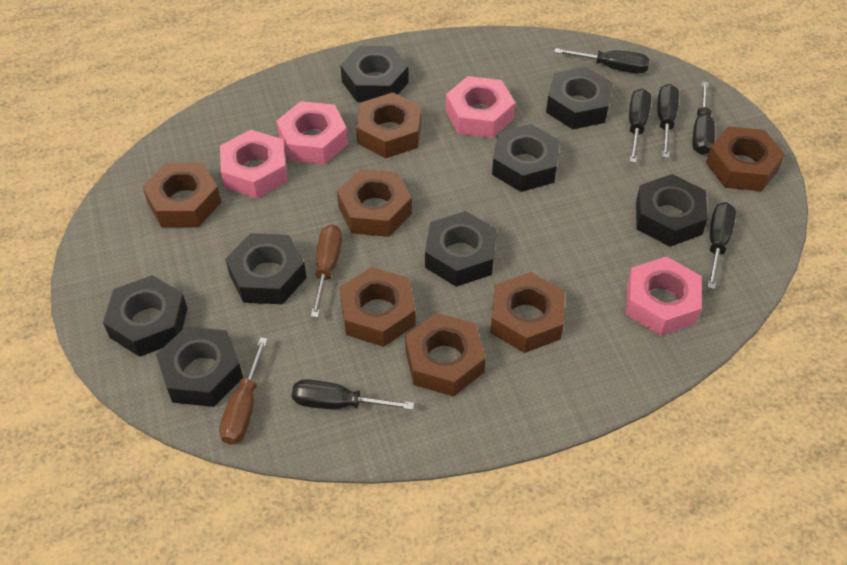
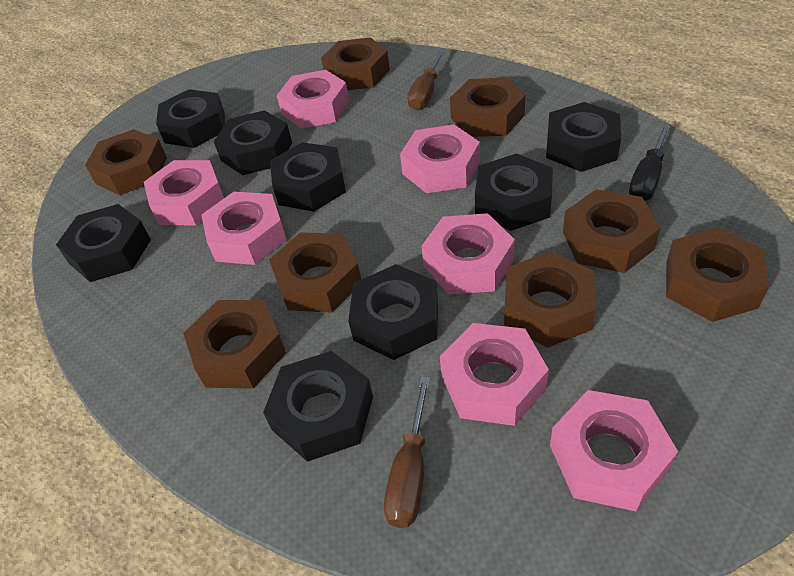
black screwdriver: 6 -> 1
brown nut: 7 -> 8
pink nut: 4 -> 7

